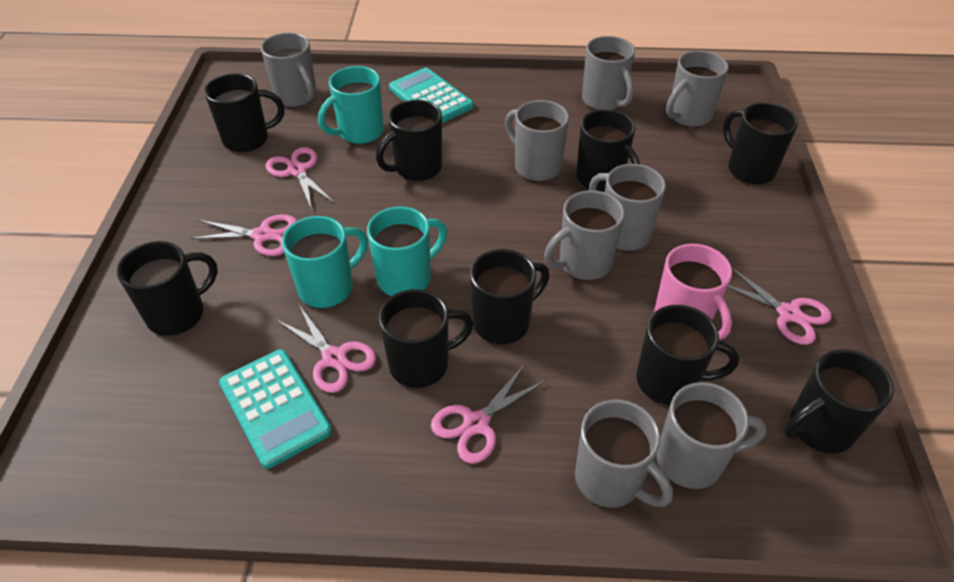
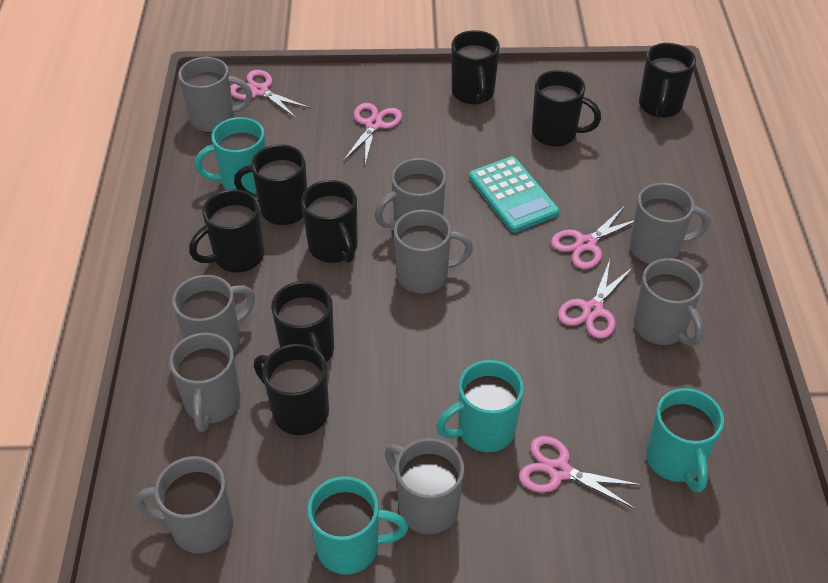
black mug: 9 -> 8
grey mug: 8 -> 9
pink mug: 1 -> 0
turquoise calculator: 2 -> 1
turquoise mug: 3 -> 4

